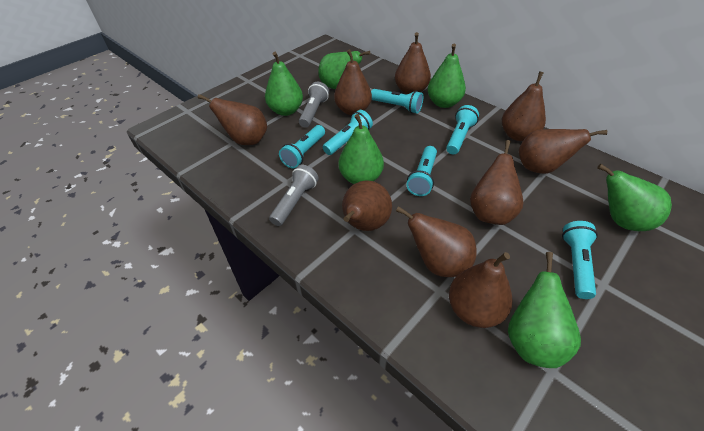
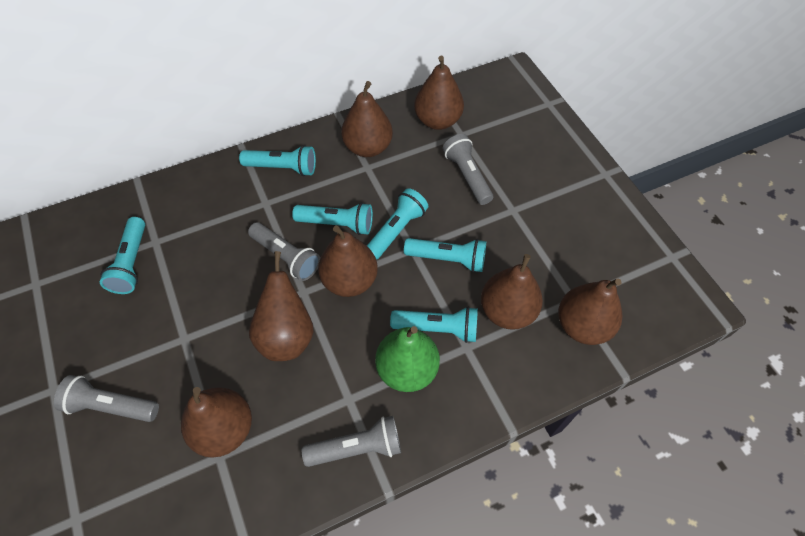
brown pear: 9 -> 7
green pear: 6 -> 1
grey flashlight: 2 -> 4

